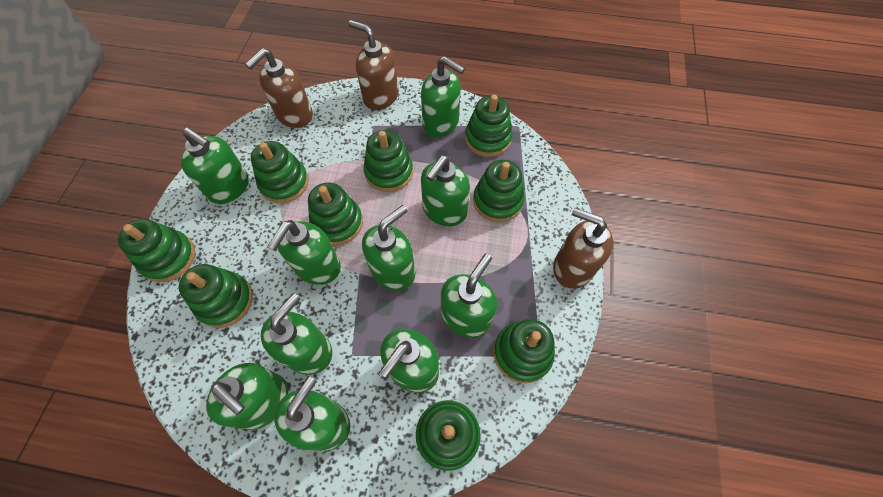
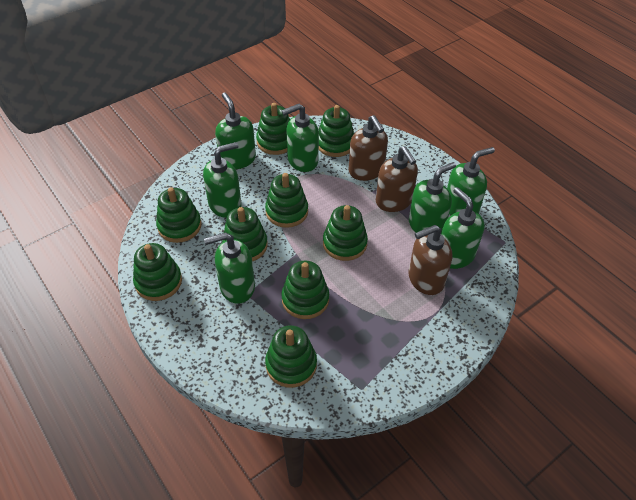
green soap dispenser: 10 -> 7

